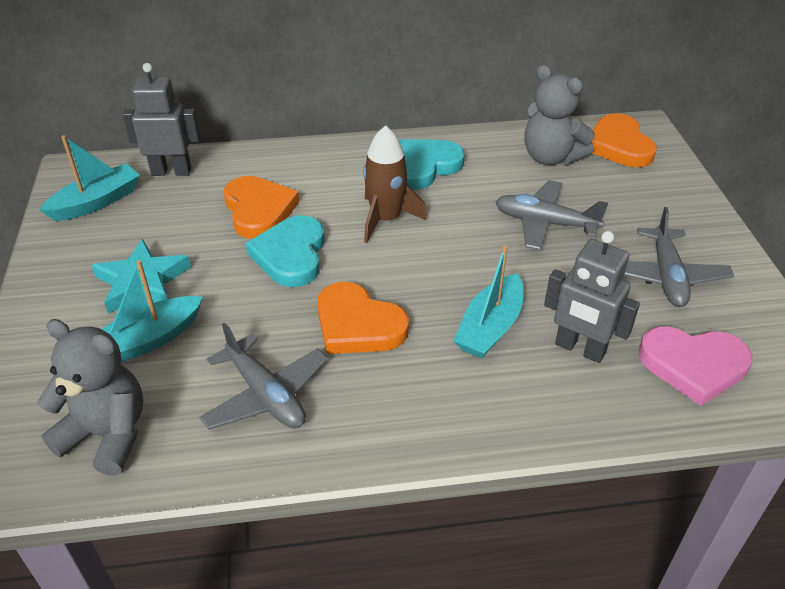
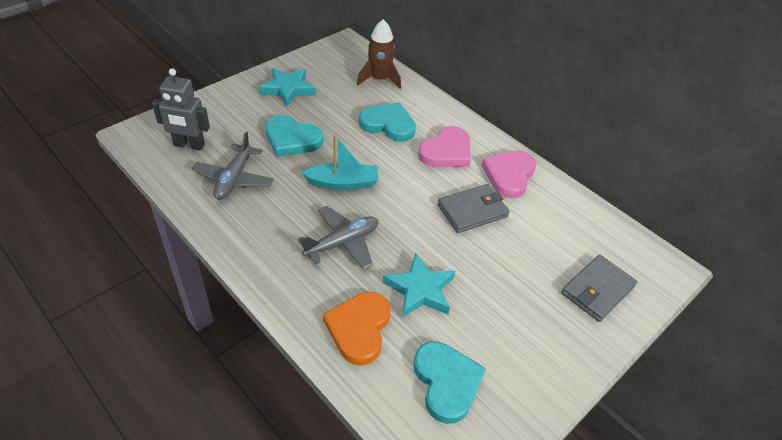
grey plane: 3 -> 2
grey robot: 2 -> 1
grey teddy bear: 2 -> 0
grey wallet: 0 -> 2
orange heart: 3 -> 1
pink heart: 1 -> 2
turquoise boat: 3 -> 1
turquoise heart: 2 -> 3
turquoise star: 1 -> 2

